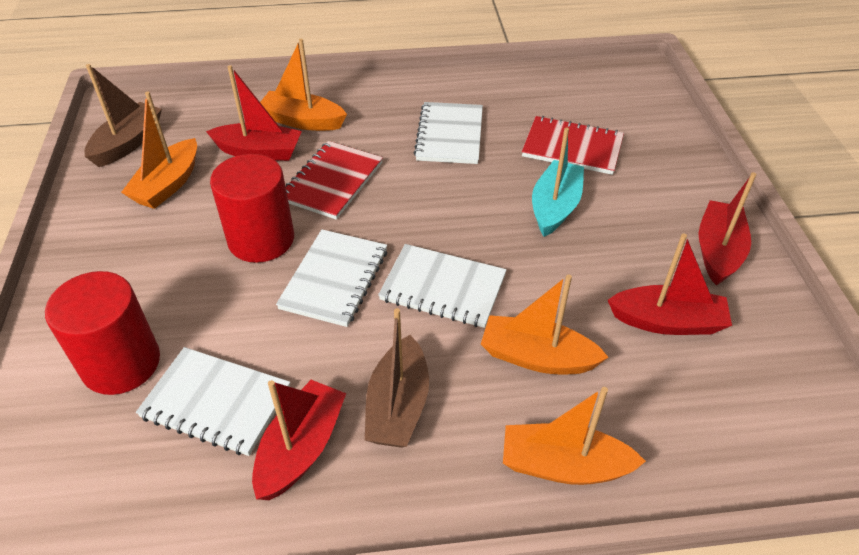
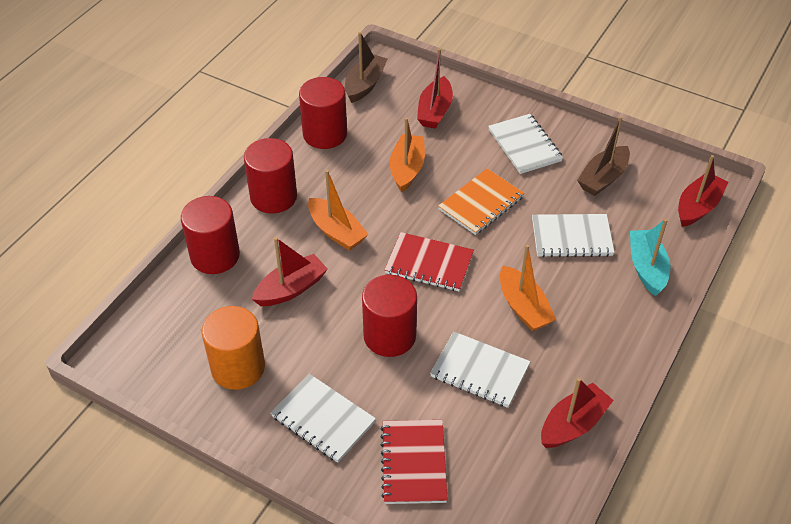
orange boat: 4 -> 3
orange cylinder: 0 -> 1
orange notebook: 0 -> 1
red cylinder: 2 -> 4

